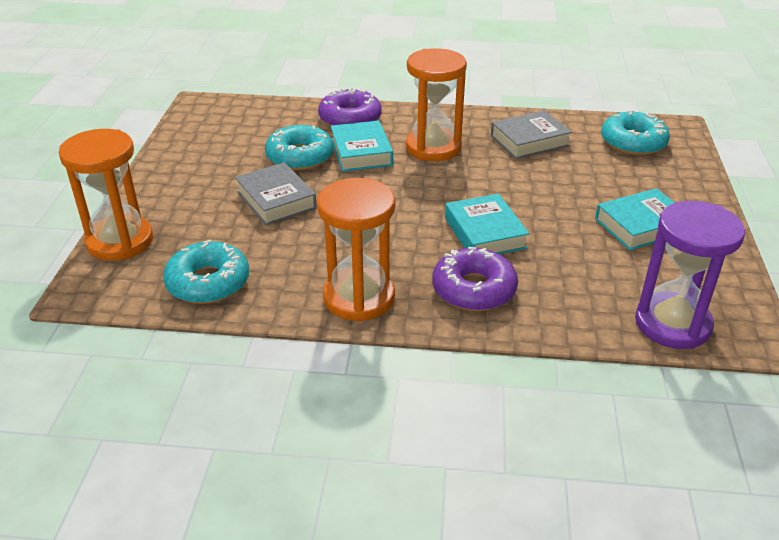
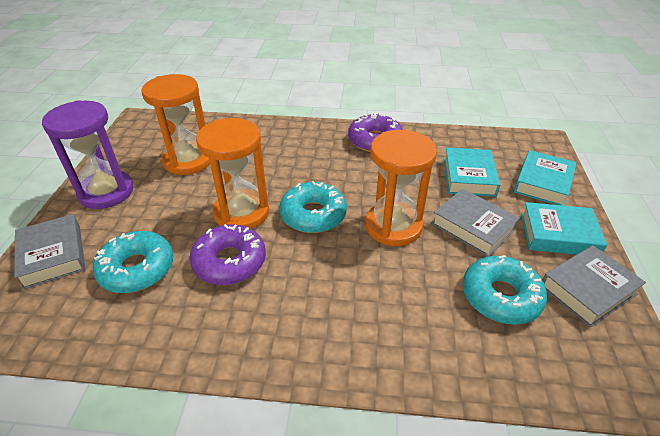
grey book: 2 -> 3

